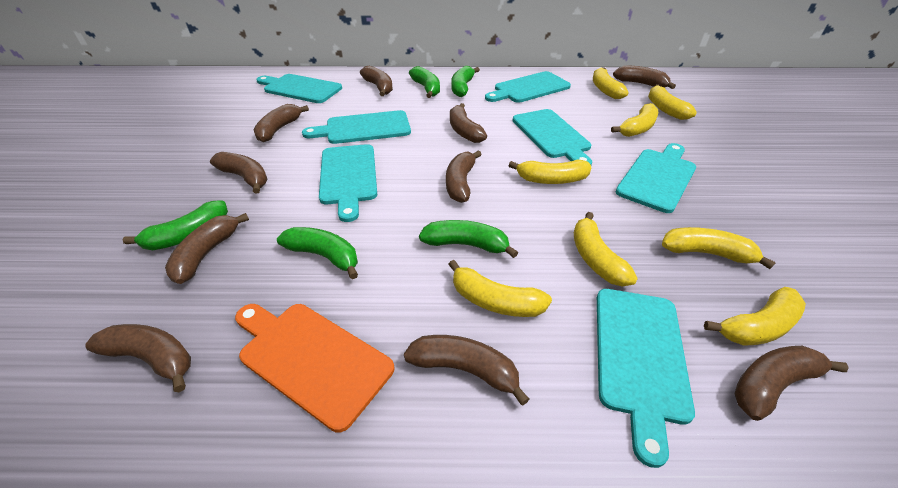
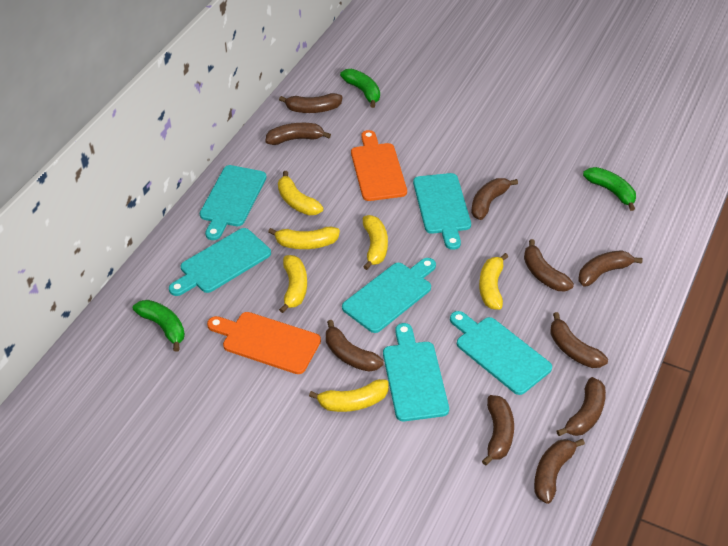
green banana: 5 -> 3
orange cutting board: 1 -> 2
turquoise cutting board: 7 -> 6
yellow banana: 8 -> 6

